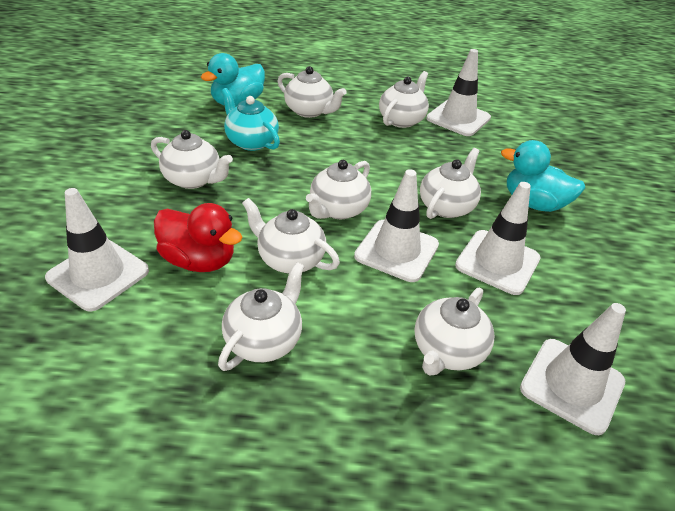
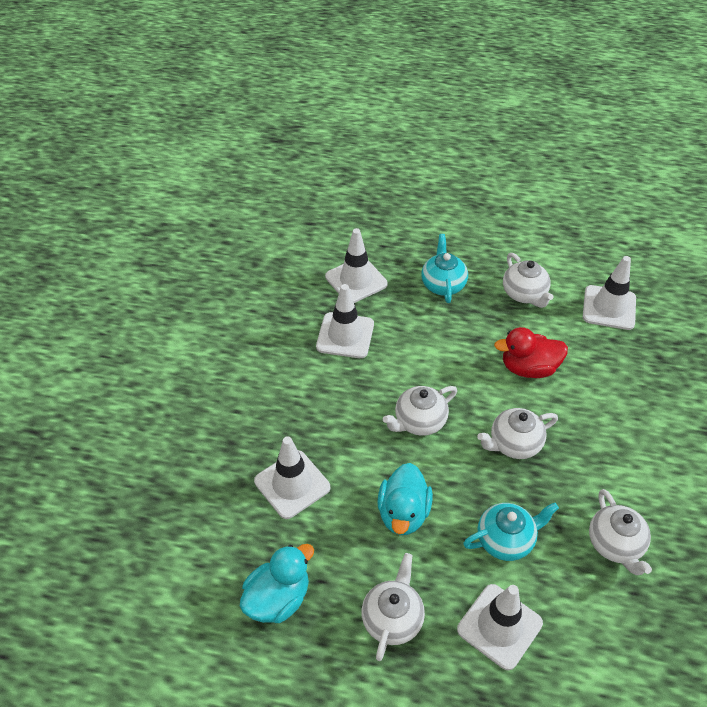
turquoise teapot: 1 -> 2
white teapot: 8 -> 5

